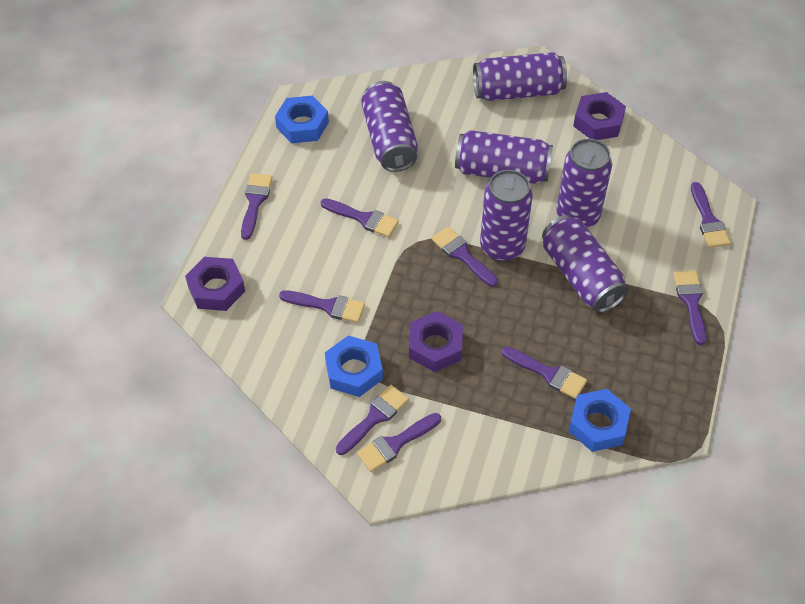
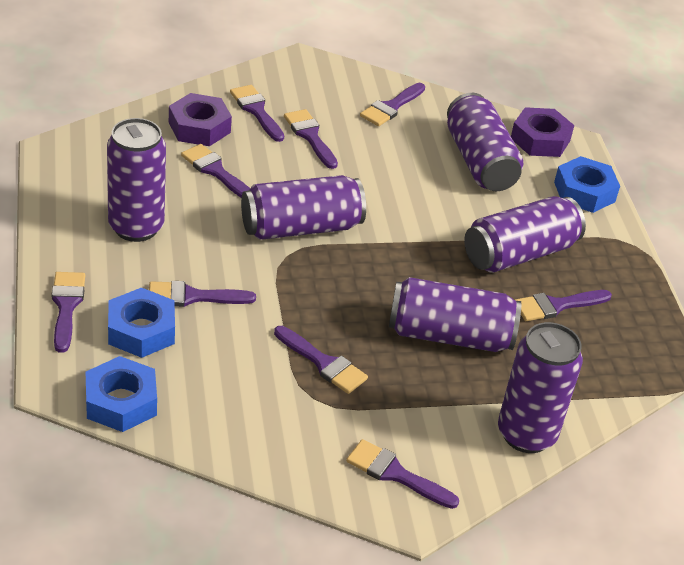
purple nut: 3 -> 2

